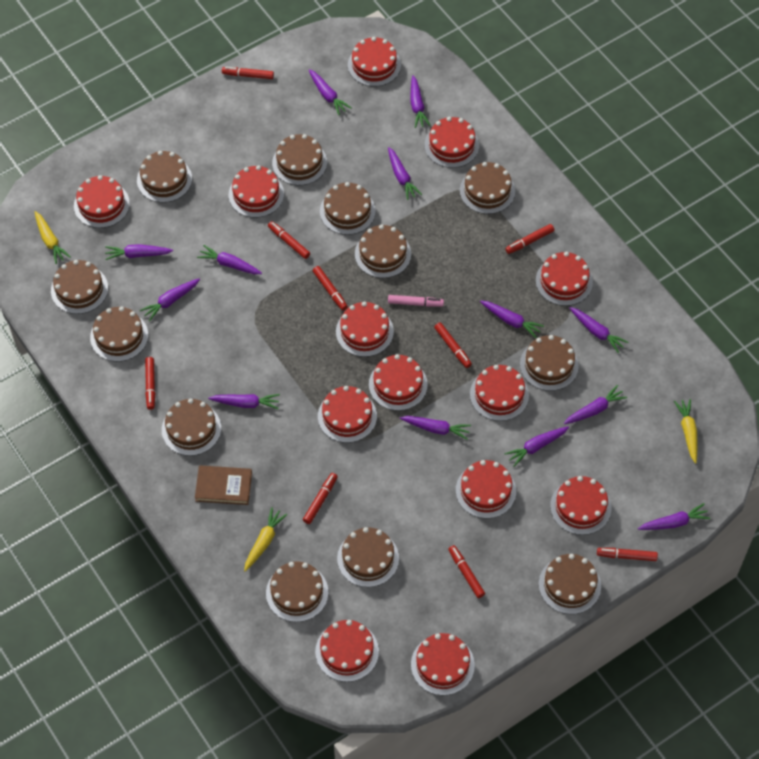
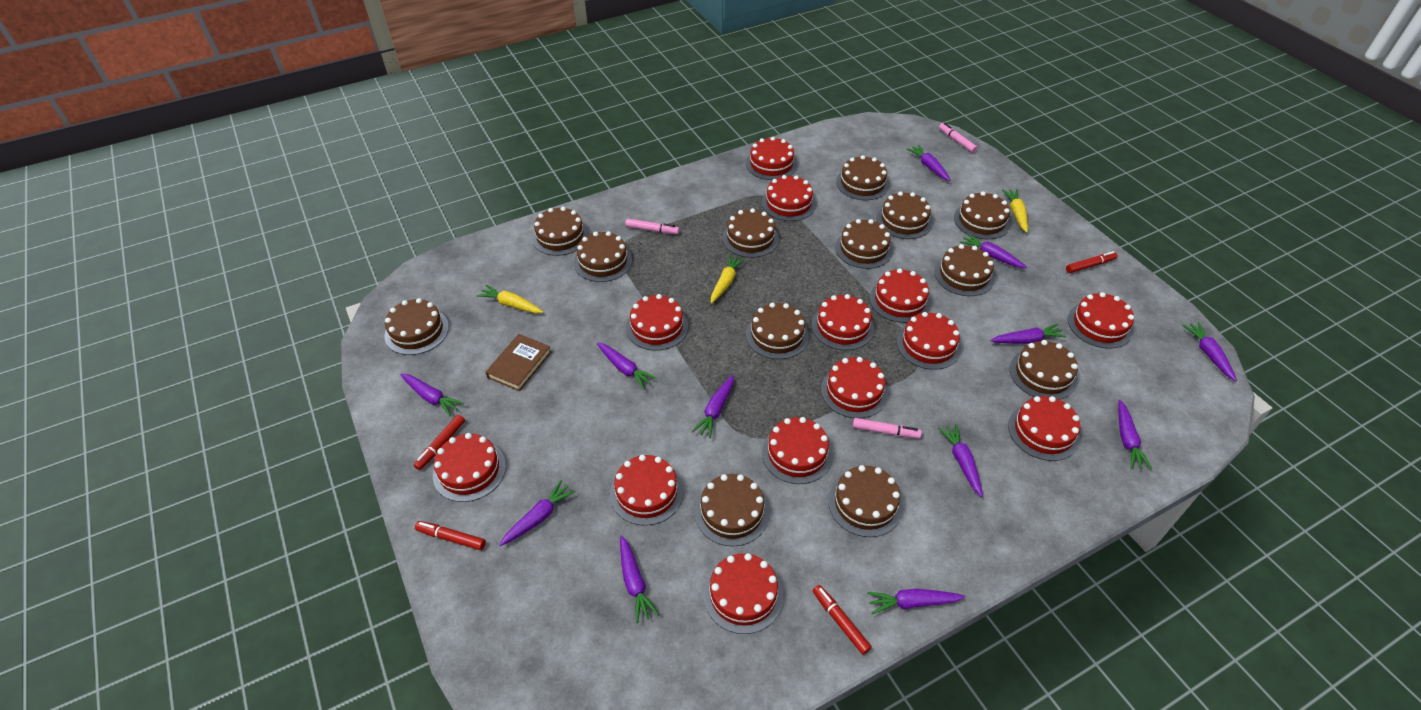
brown cake: 12 -> 13
pink marker: 1 -> 3
purple carrot: 13 -> 12
red marker: 9 -> 4

